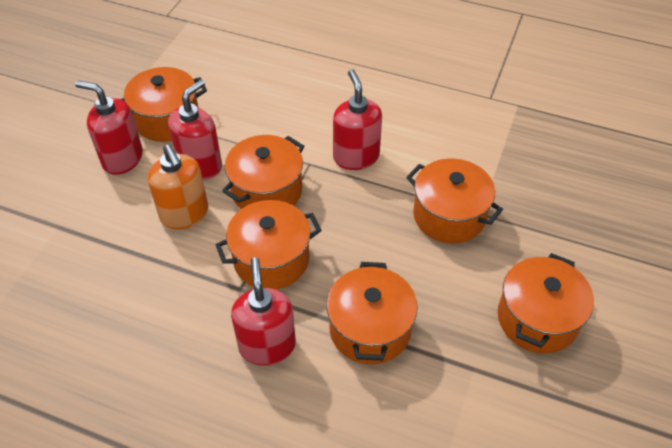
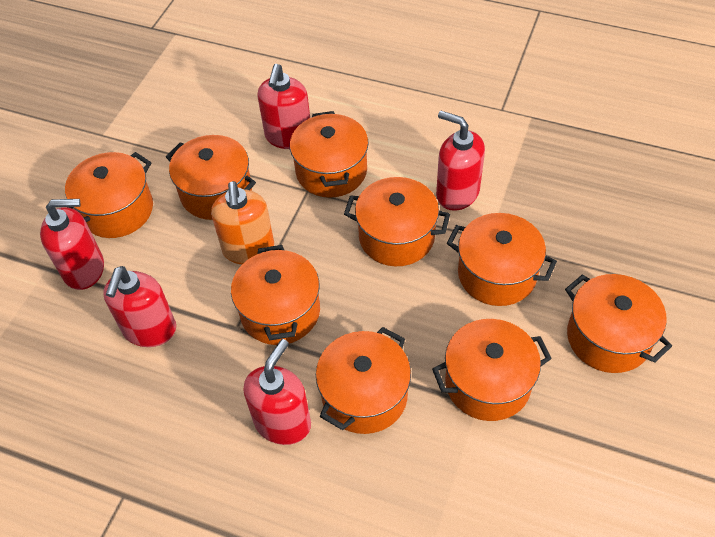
orange pot: 6 -> 9
red soap dispenser: 4 -> 5

